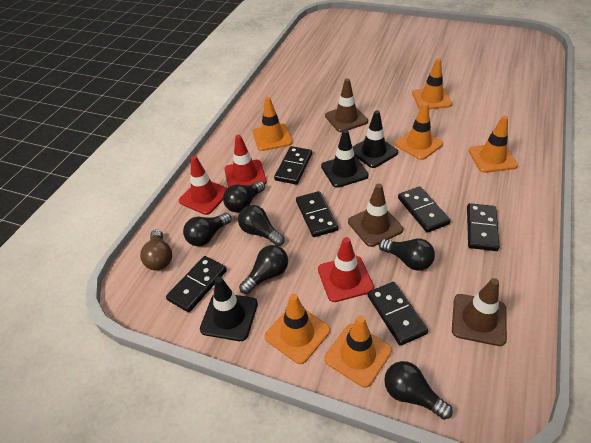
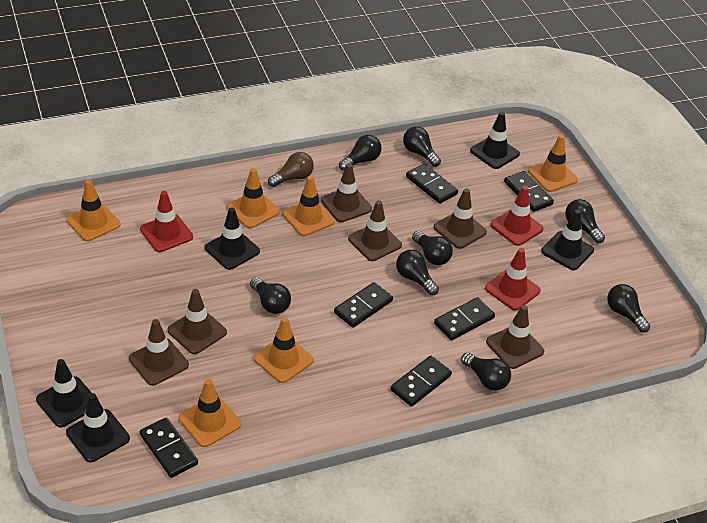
black light bulb: 6 -> 8
black traffic cone: 3 -> 5
brown traffic cone: 3 -> 6

